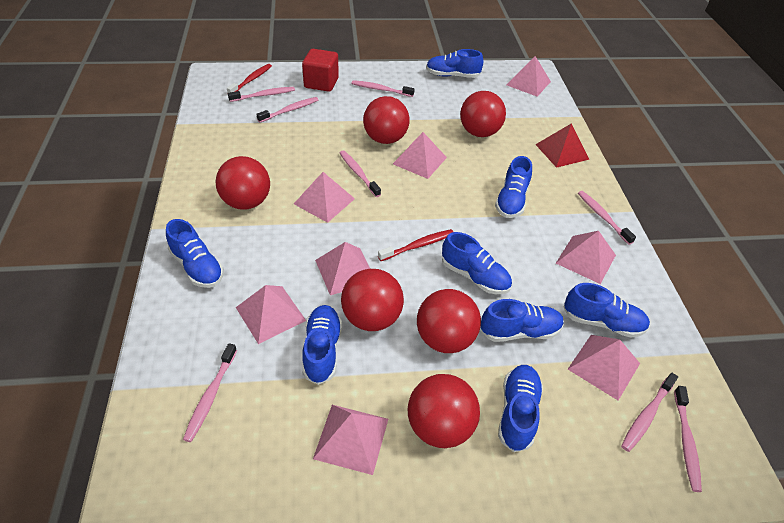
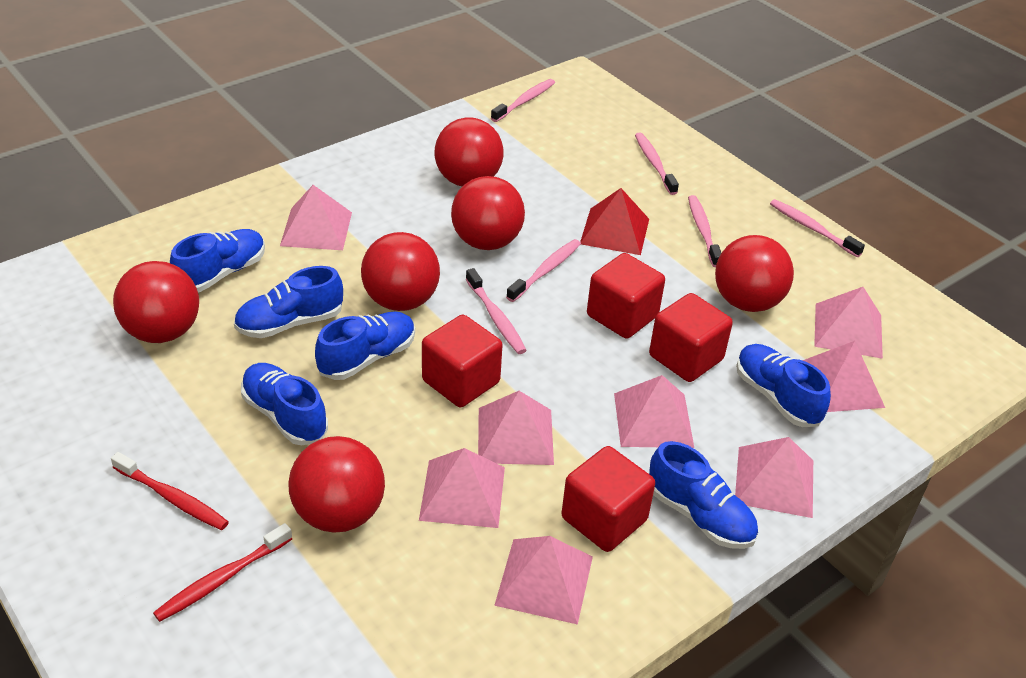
blue shoe: 8 -> 6
pink toothbrush: 8 -> 6
red cube: 1 -> 4

